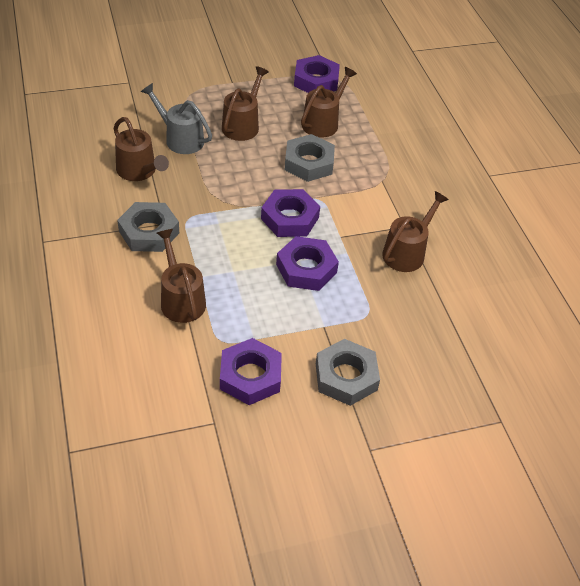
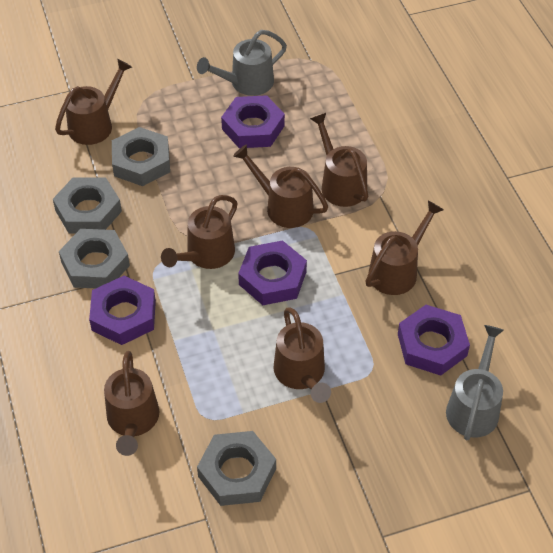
brown watering can: 5 -> 7
grey nut: 3 -> 4
grey watering can: 1 -> 2

